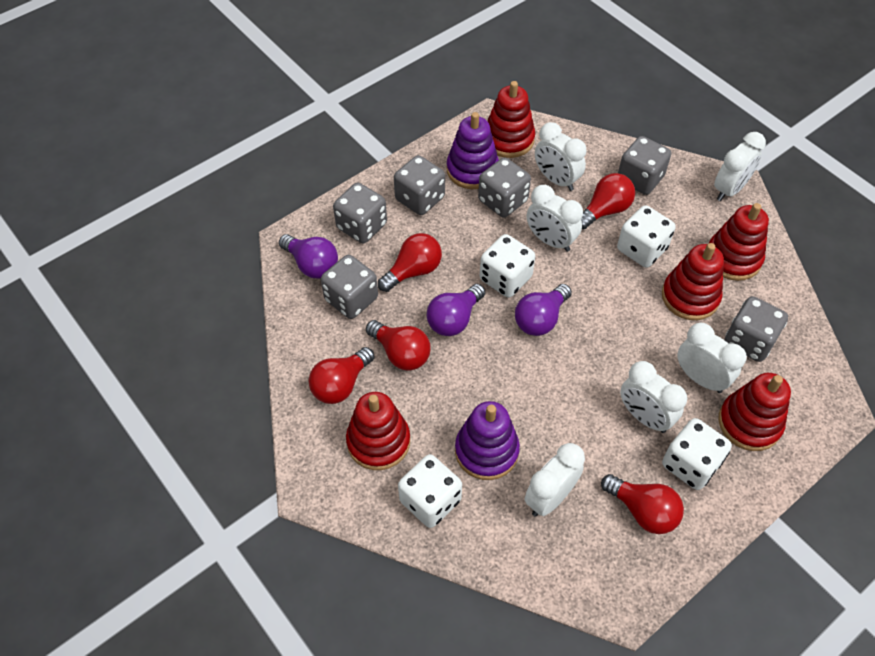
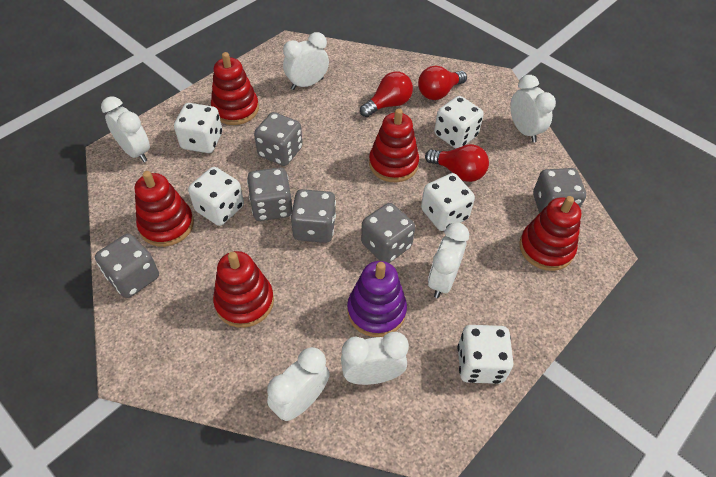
purple light bulb: 3 -> 0
purple stacking toy: 2 -> 1
red light bulb: 5 -> 3
white dice: 4 -> 5

